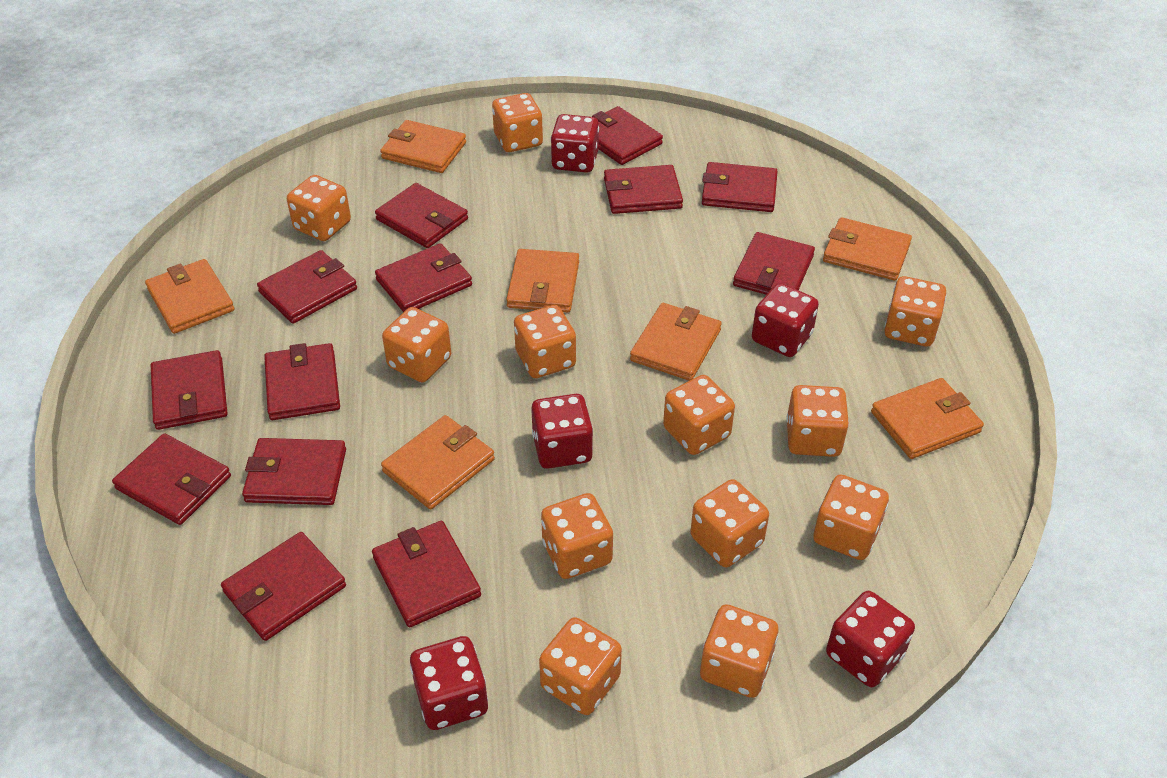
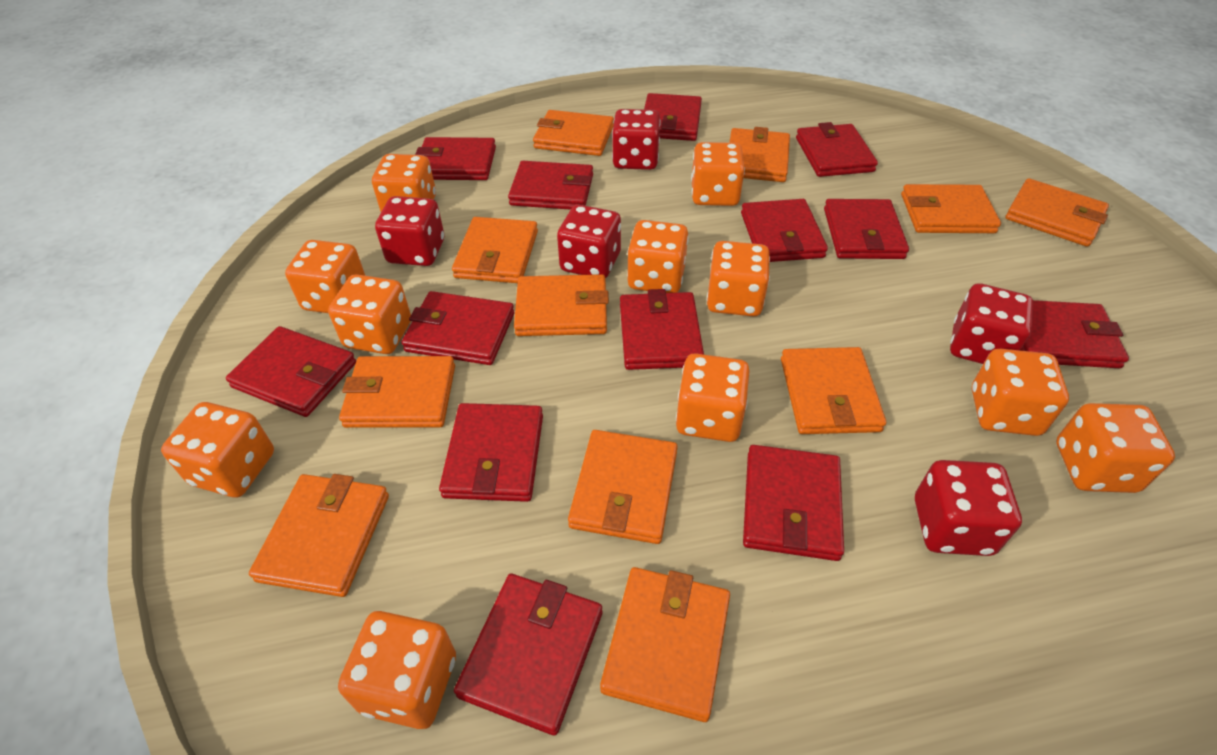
orange dice: 12 -> 11
orange wallet: 7 -> 11

